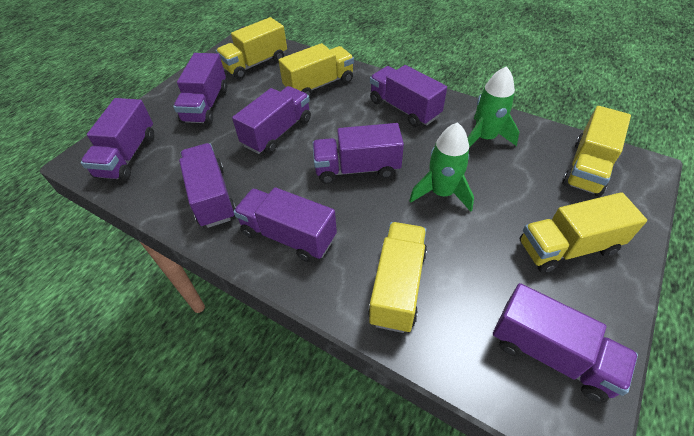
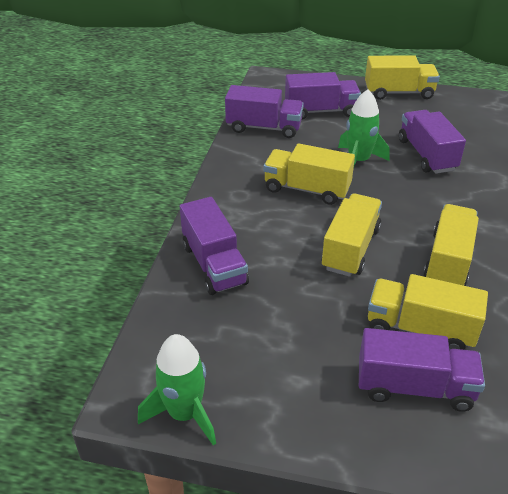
purple truck: 8 -> 5

